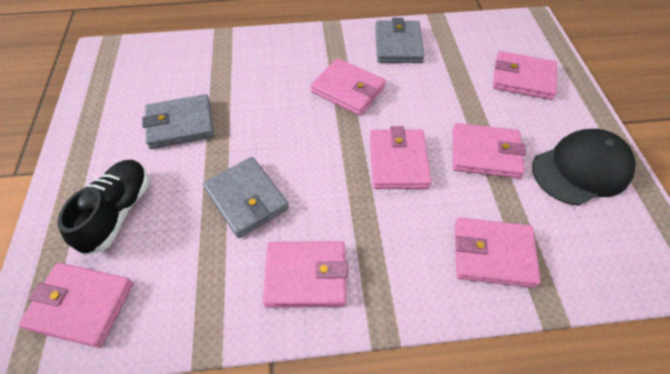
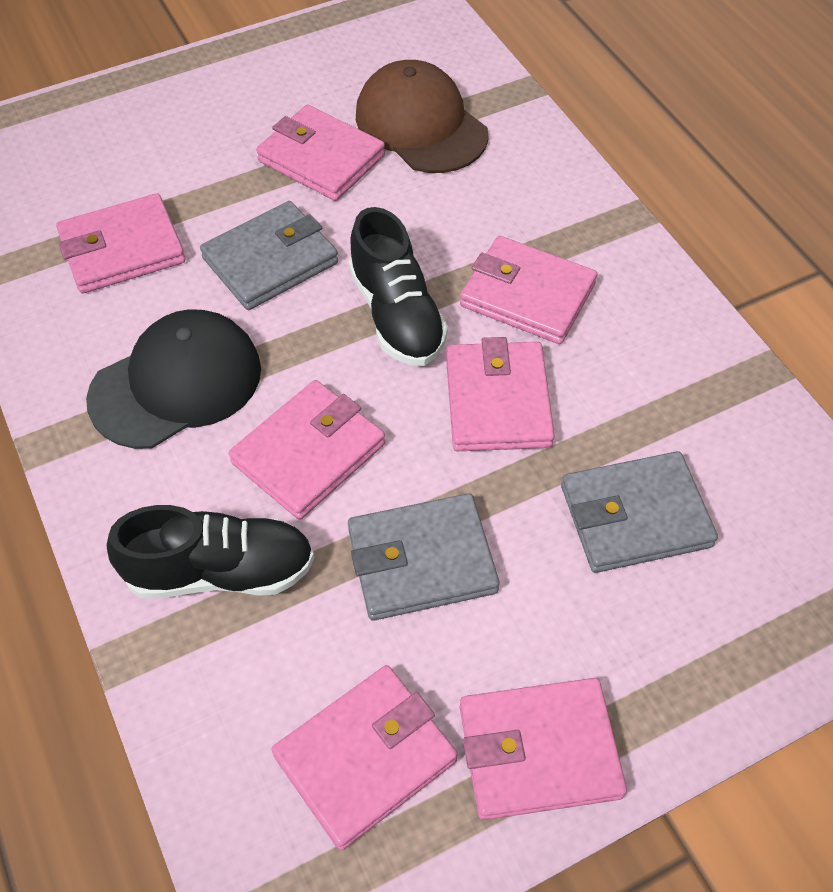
black shoe: 1 -> 2
brown cap: 0 -> 1

